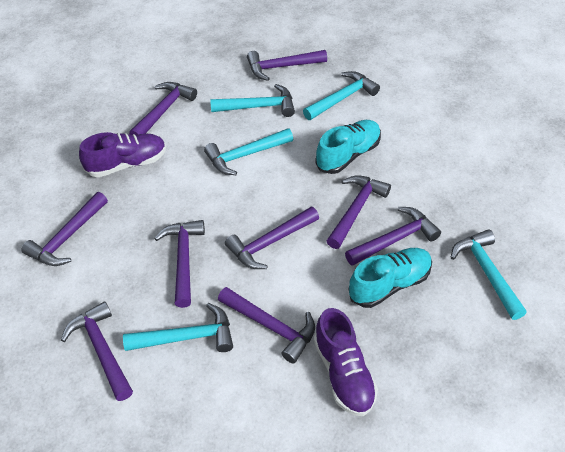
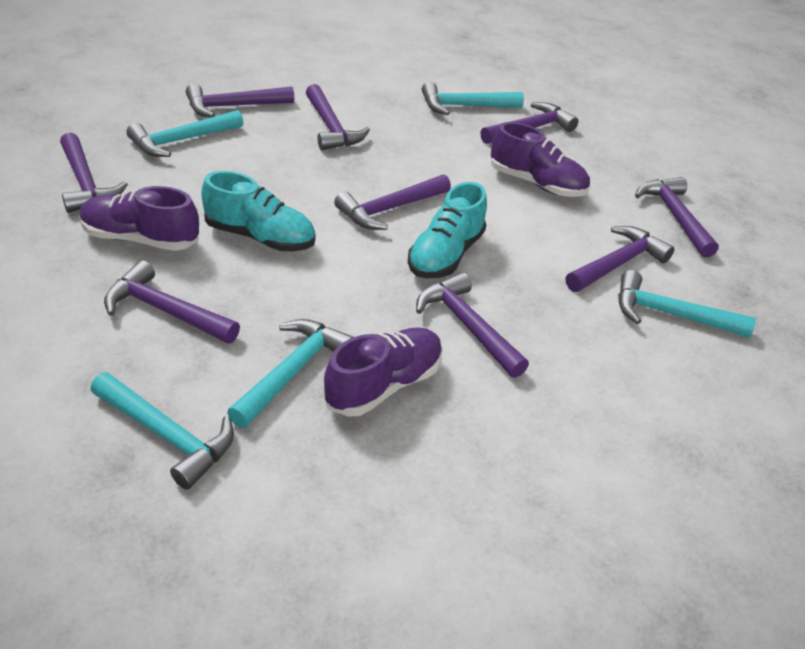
purple shoe: 2 -> 3

